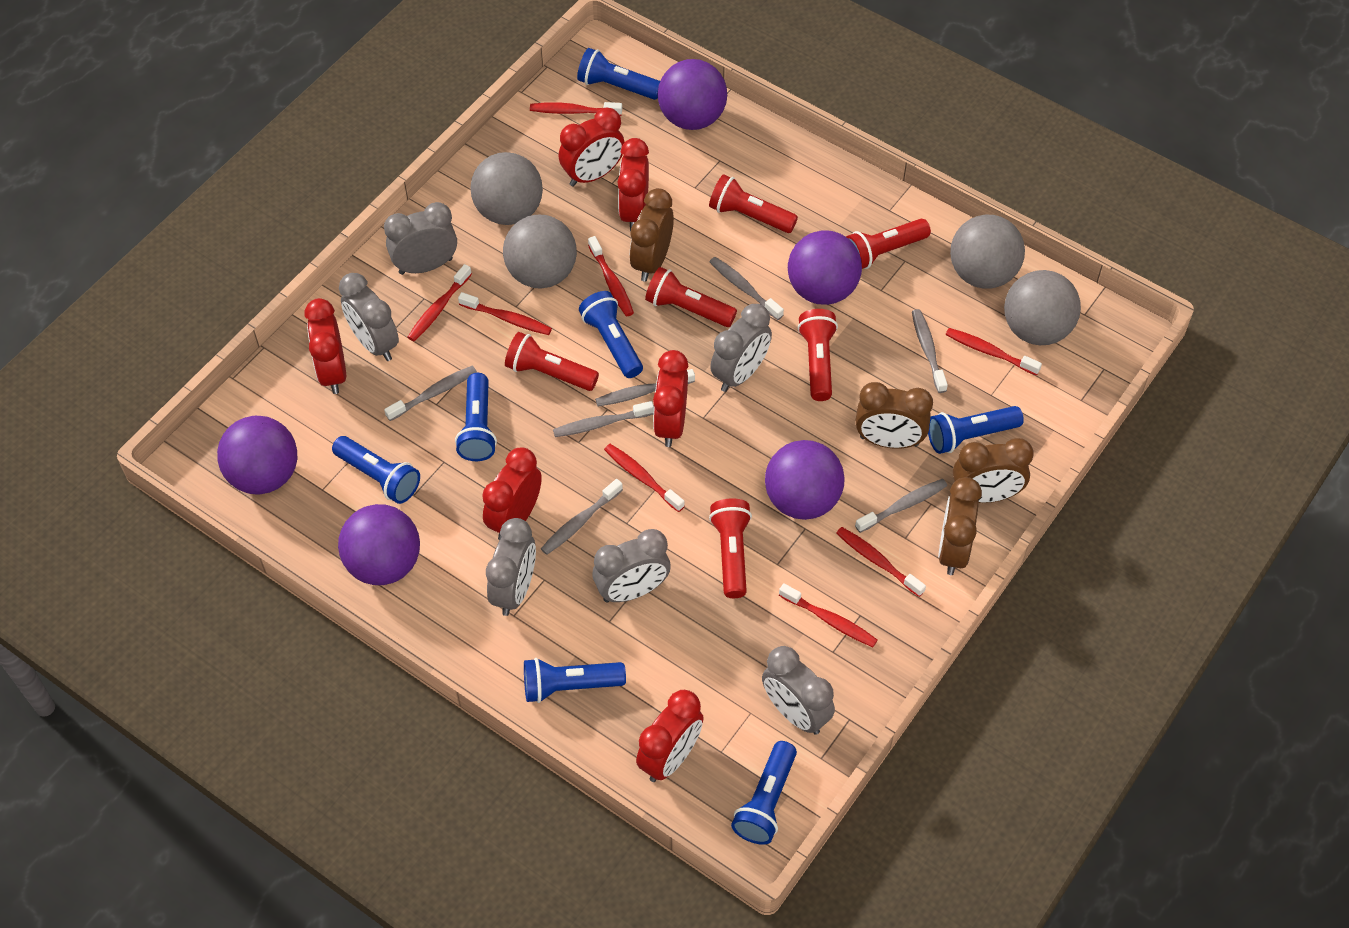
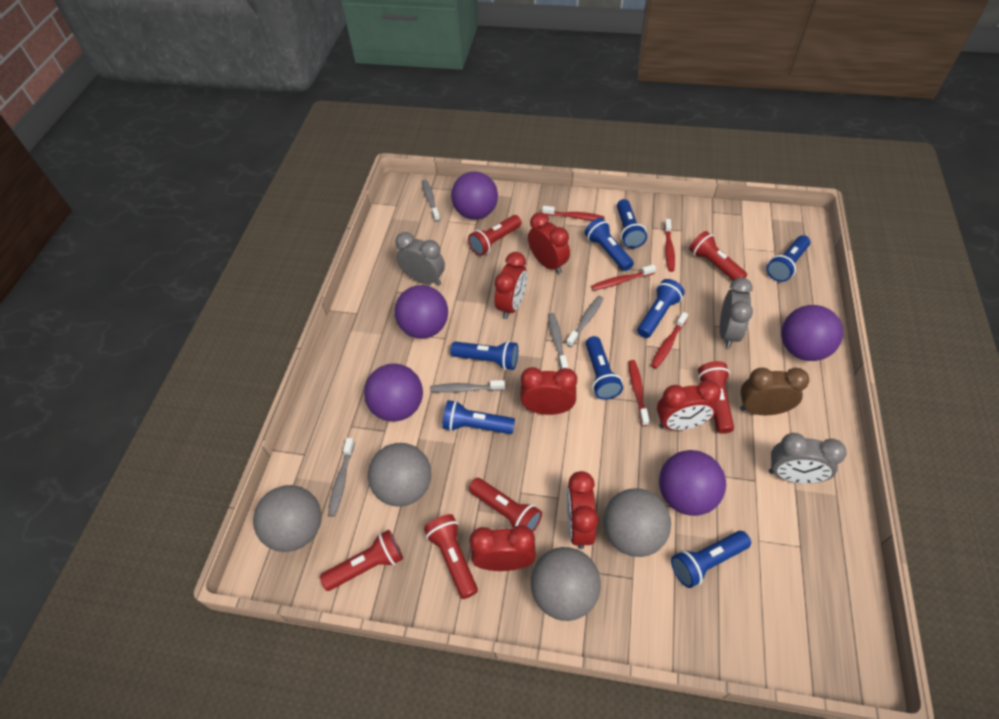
blue flashlight: 7 -> 8
brown clock: 4 -> 1
grey clock: 6 -> 3
grey toothbrush: 7 -> 5
red toothbrush: 8 -> 5

